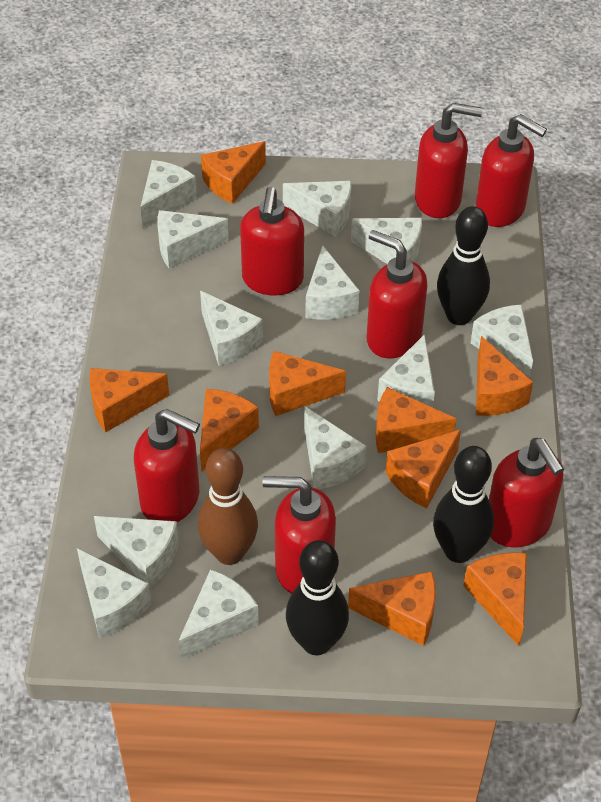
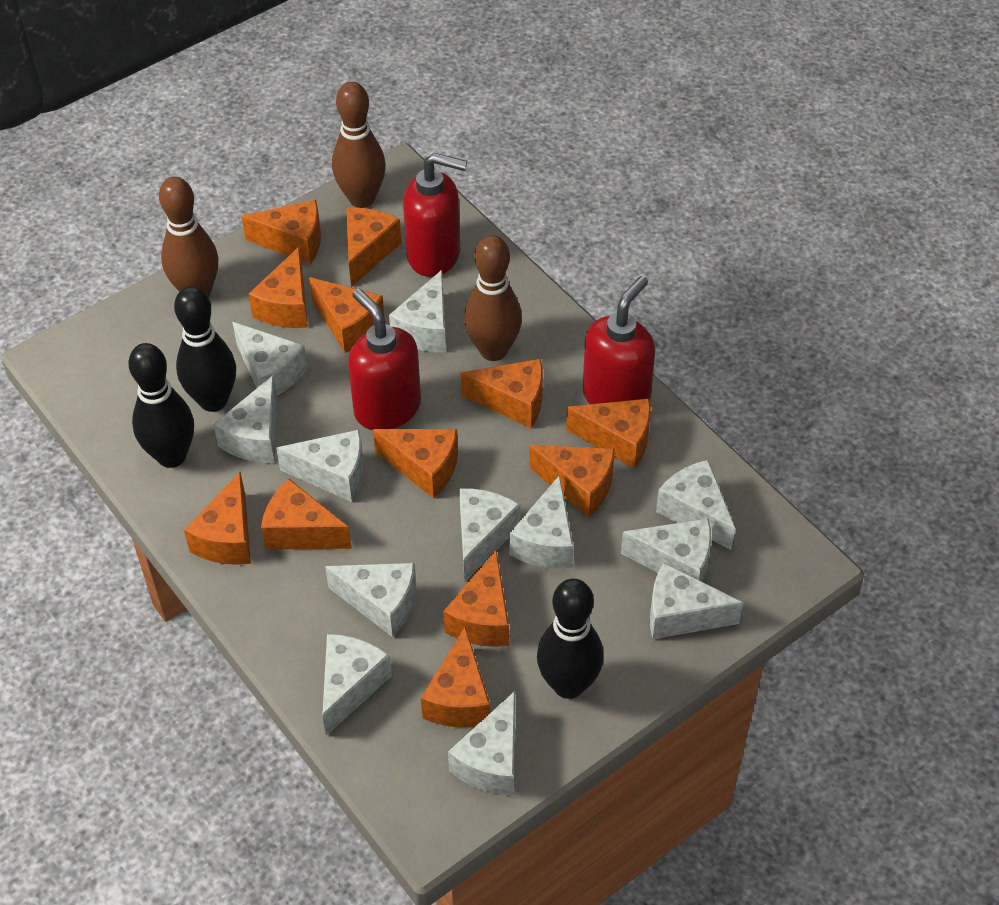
brown bowling pin: 1 -> 3
orange cheese: 9 -> 12
red soap dispenser: 7 -> 3

